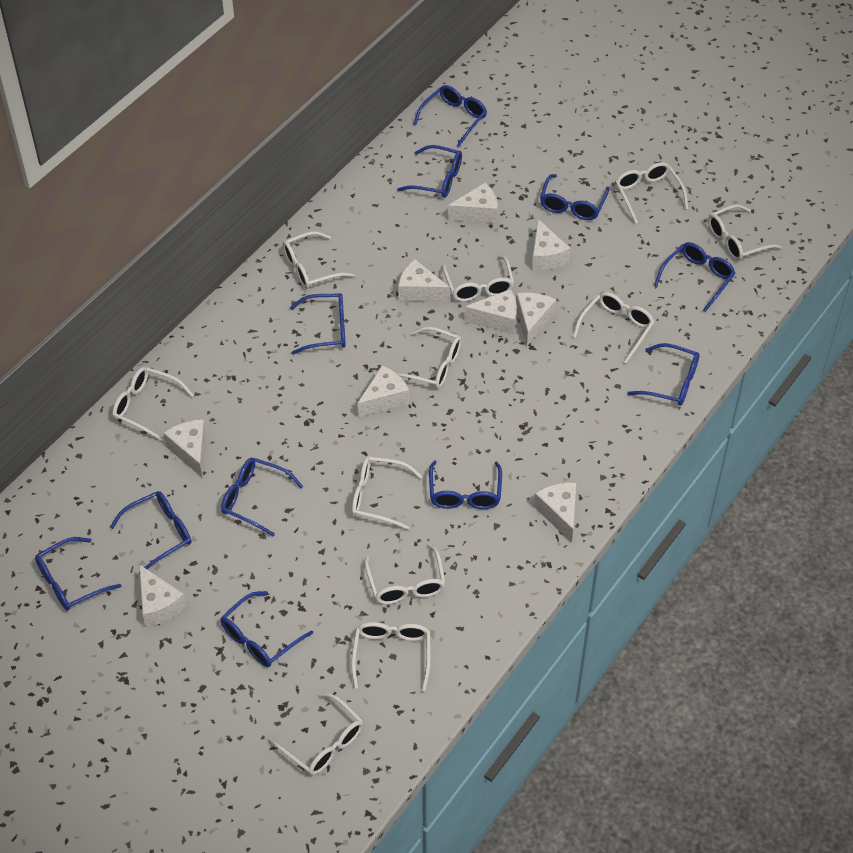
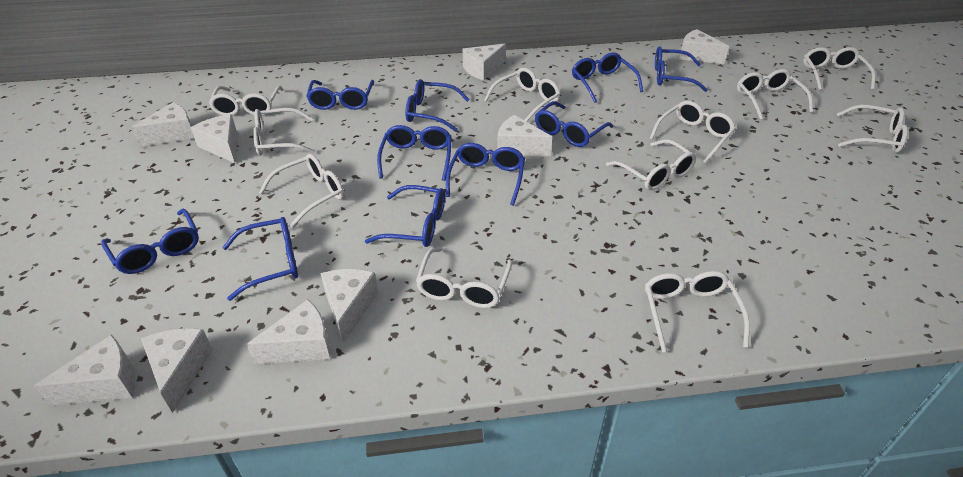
blue glasses: 11 -> 10

